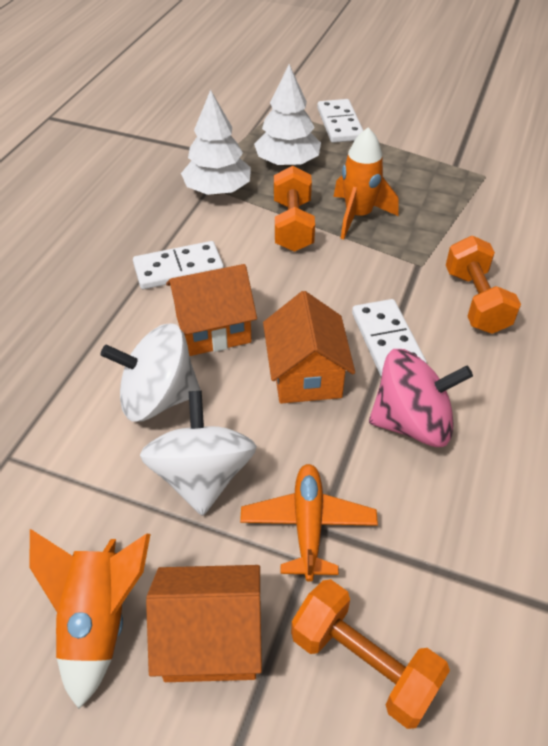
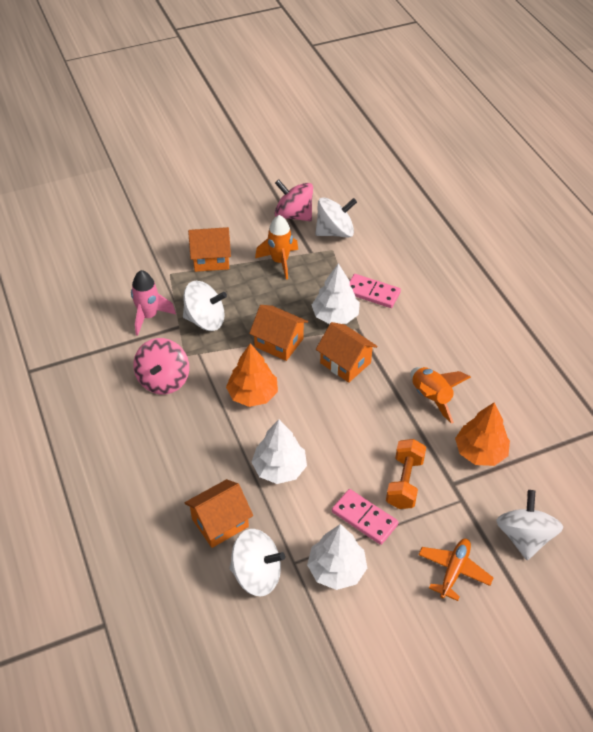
orange dumbbell: 3 -> 1
orange house: 3 -> 4
orange tree: 0 -> 2
pink domino: 0 -> 2
pink rocket: 0 -> 1
pink spinning top: 1 -> 2
white domino: 3 -> 0
white spinning top: 2 -> 4
white tree: 2 -> 3

